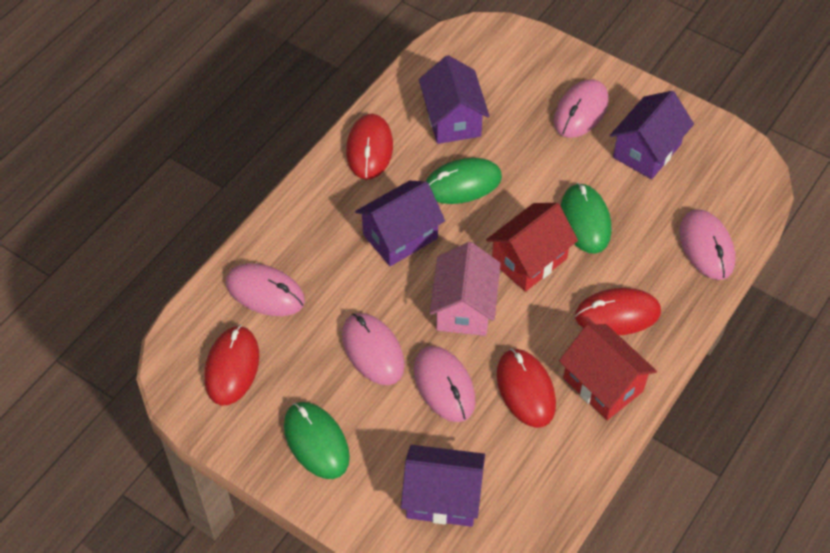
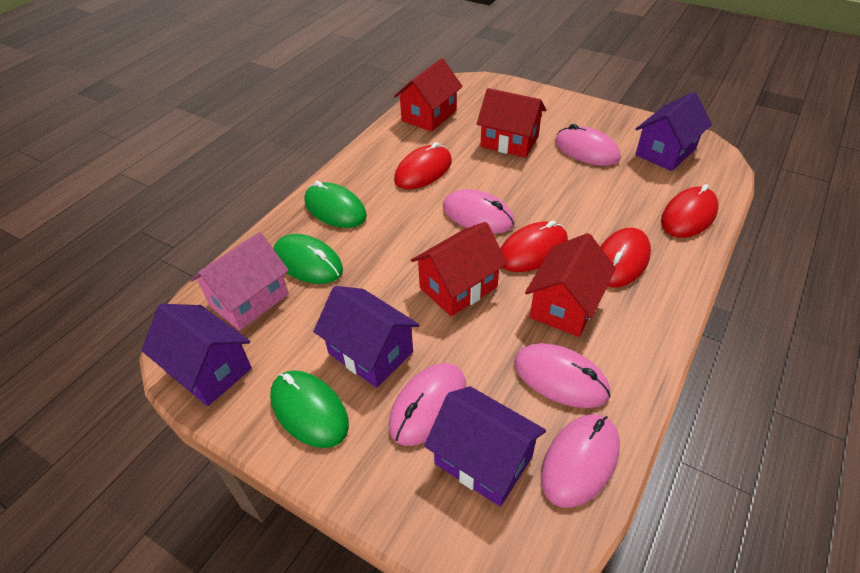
red house: 2 -> 4

